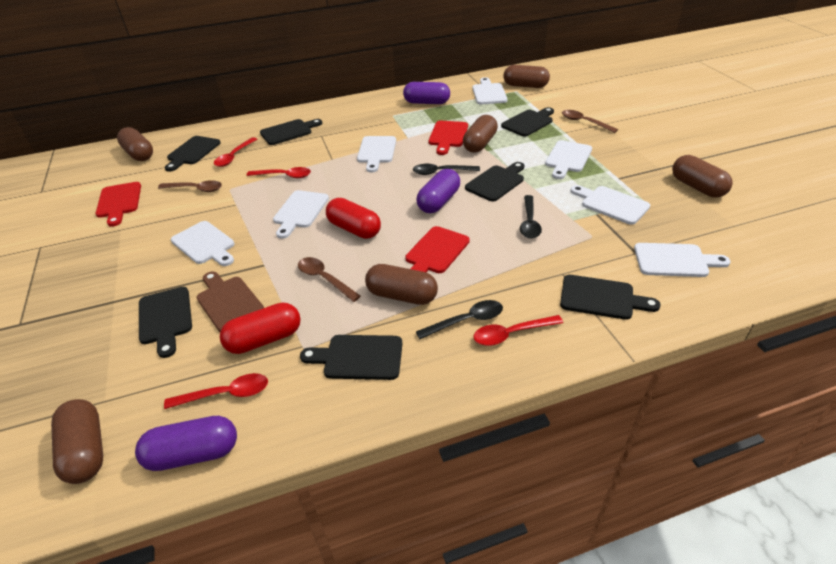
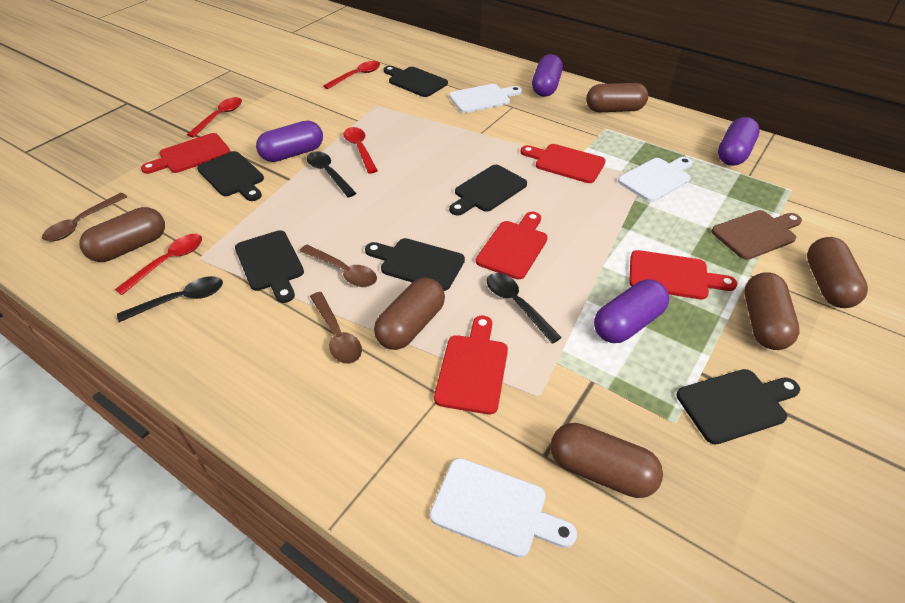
black cutting board: 7 -> 6
purple capsule: 3 -> 4
red capsule: 2 -> 0
red cutting board: 3 -> 5
white cutting board: 7 -> 3

